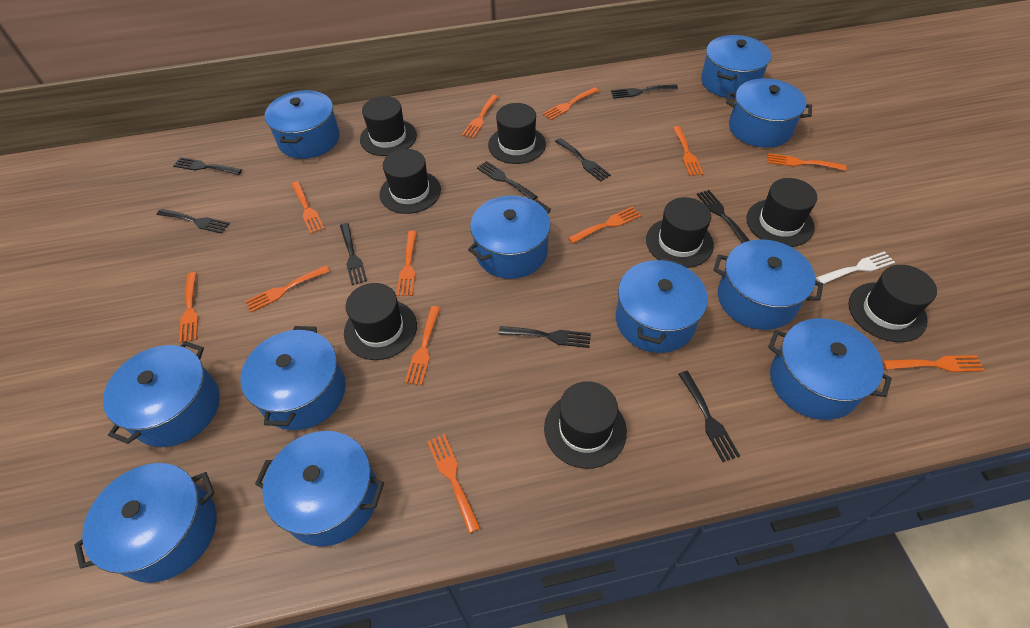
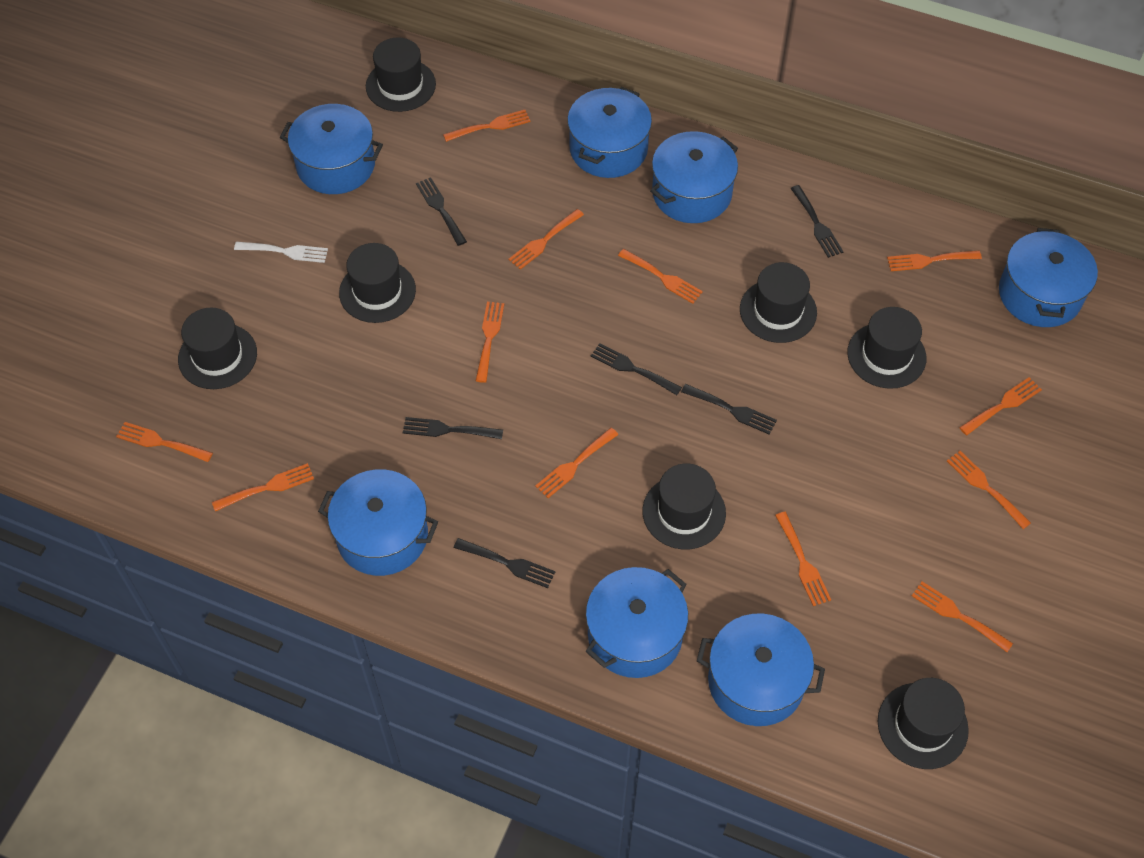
black fork: 9 -> 6
black hat: 8 -> 7
blue pot: 11 -> 7

